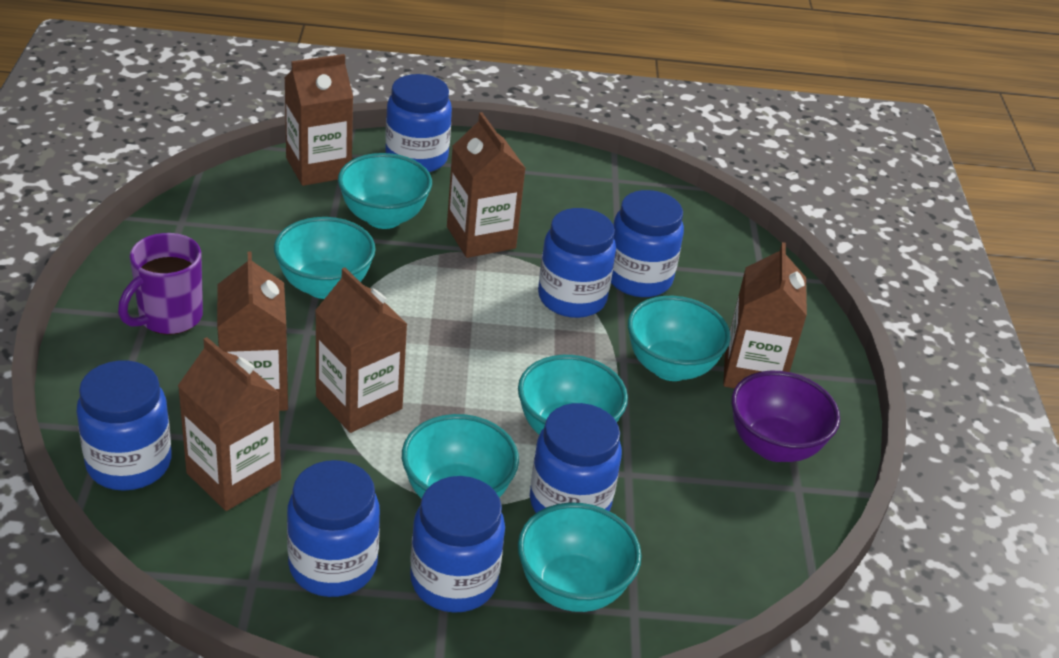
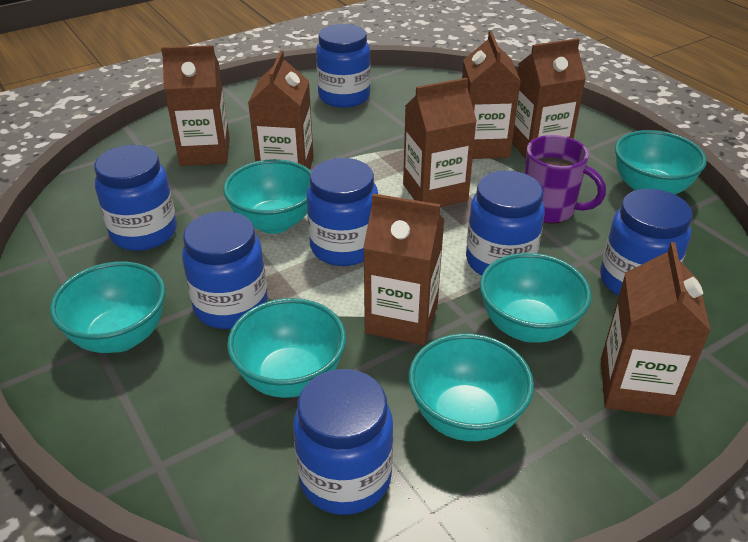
brown carton: 6 -> 7
purple bowl: 1 -> 0

